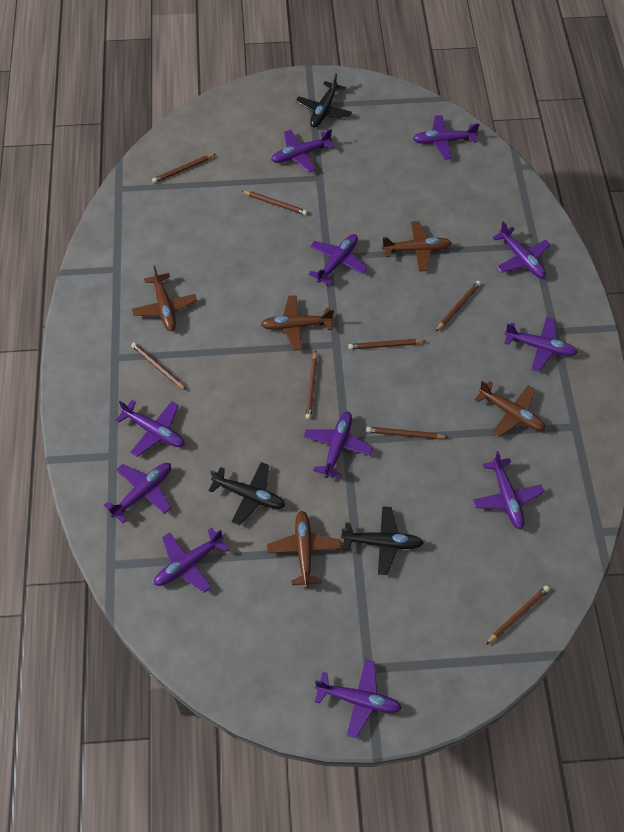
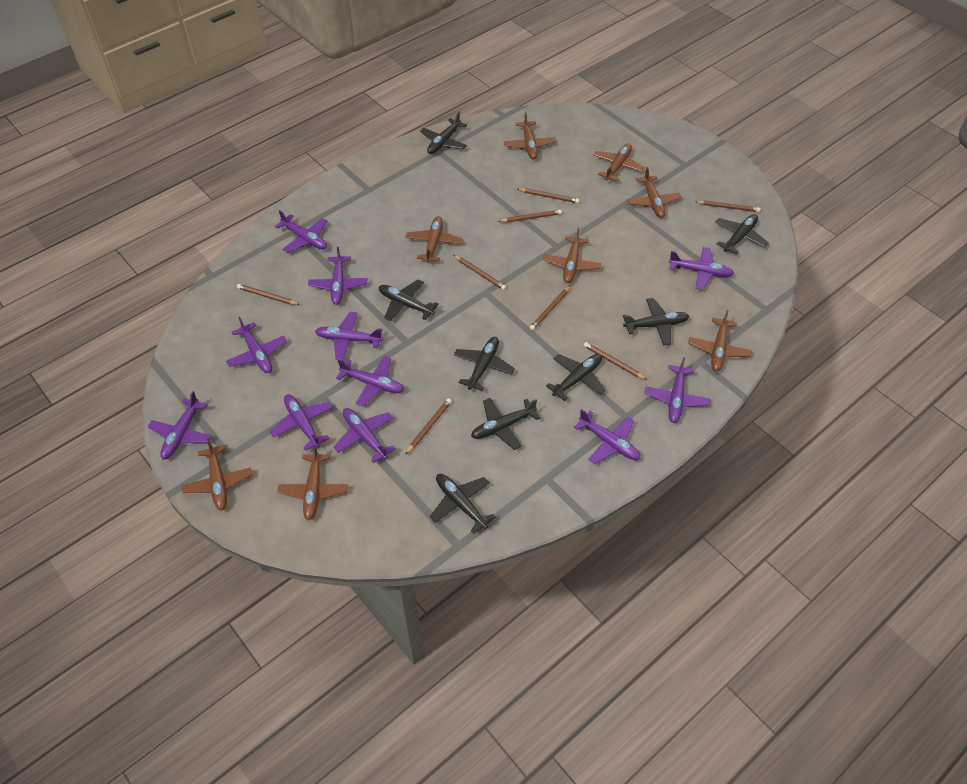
black plane: 3 -> 8
brown plane: 5 -> 8

